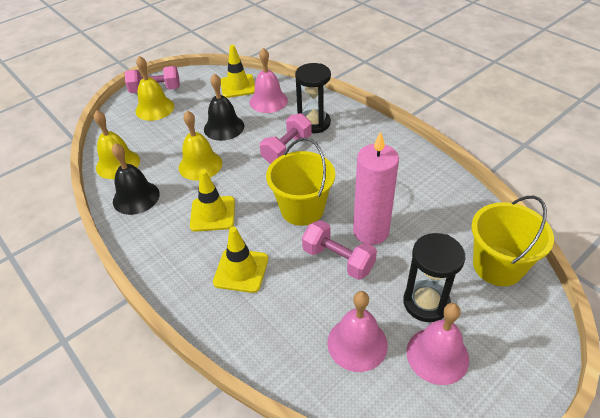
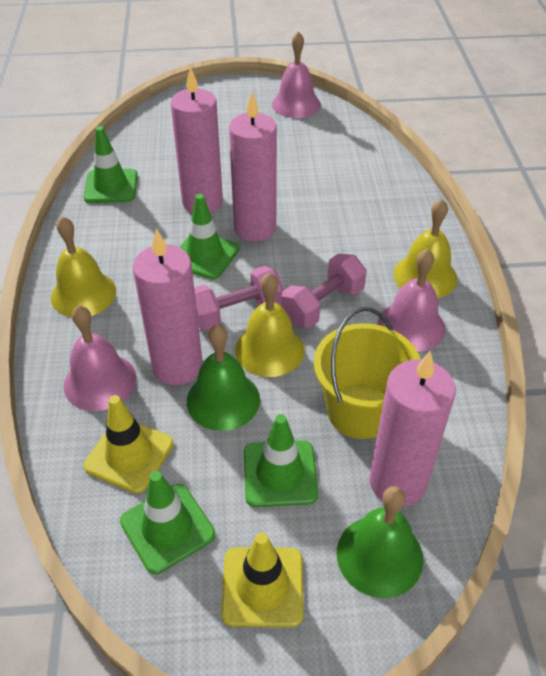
black bell: 2 -> 0
black hourglass: 2 -> 0
green bell: 0 -> 2
green traffic cone: 0 -> 4
pink candle: 1 -> 4
pink dumbbell: 3 -> 2
yellow bucket: 2 -> 1
yellow traffic cone: 3 -> 2

